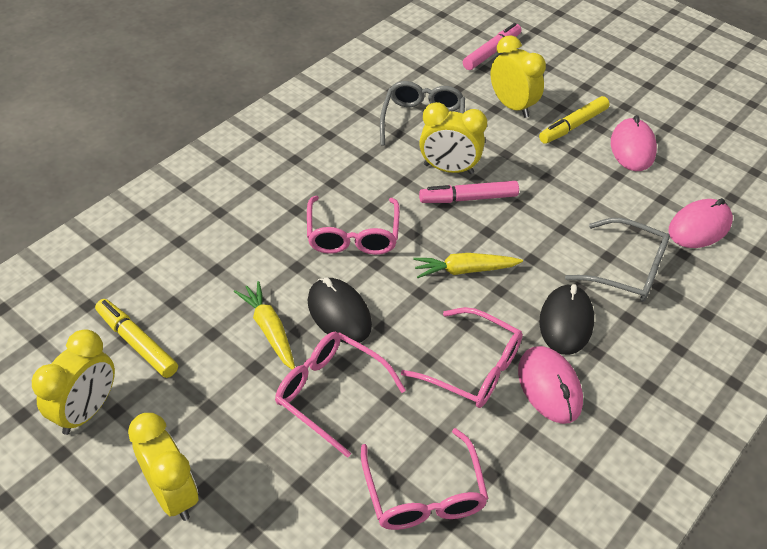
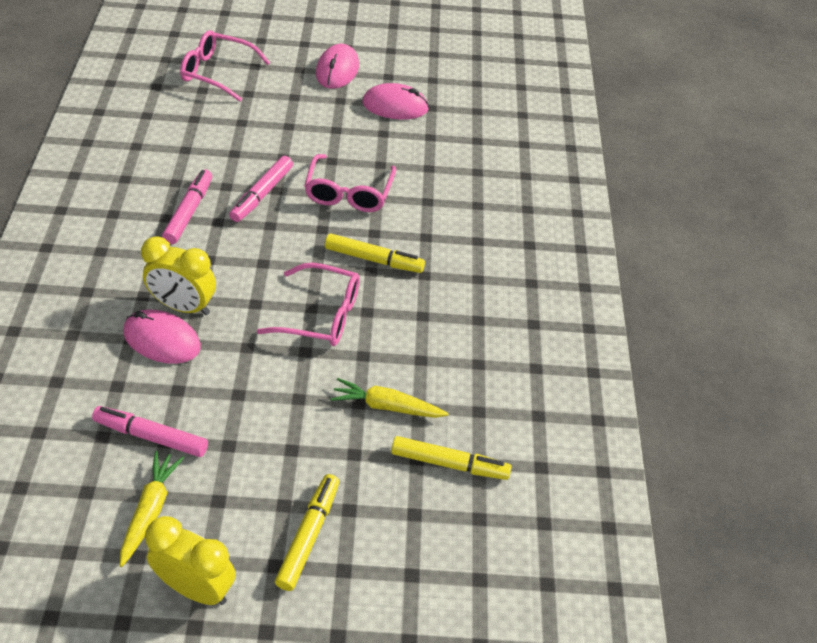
black mouse: 2 -> 0
grey glasses: 2 -> 0
pink glasses: 4 -> 3
pink marker: 2 -> 3
yellow clock: 4 -> 2
yellow marker: 2 -> 3

